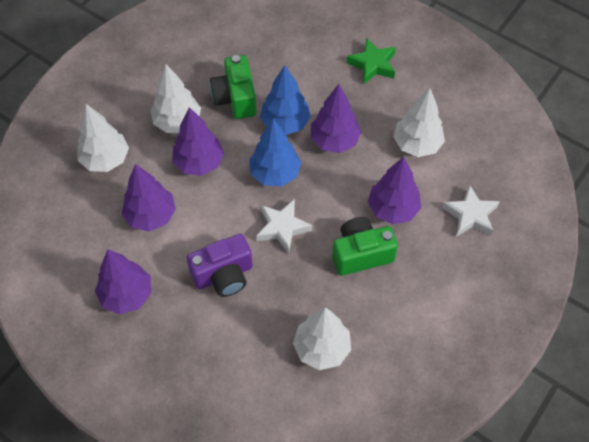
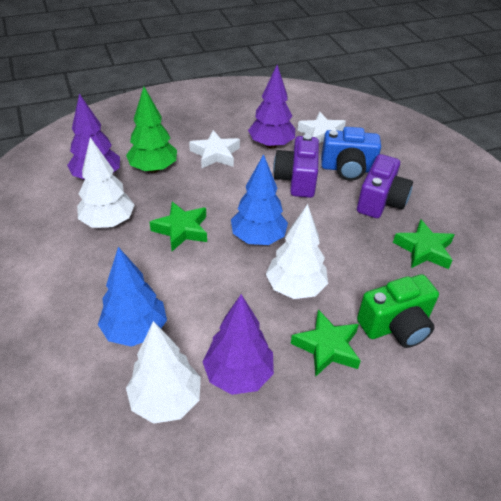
blue camera: 0 -> 1
green camera: 2 -> 1
green star: 1 -> 3
green tree: 0 -> 1
purple camera: 1 -> 2
purple tree: 5 -> 3
white tree: 4 -> 3

